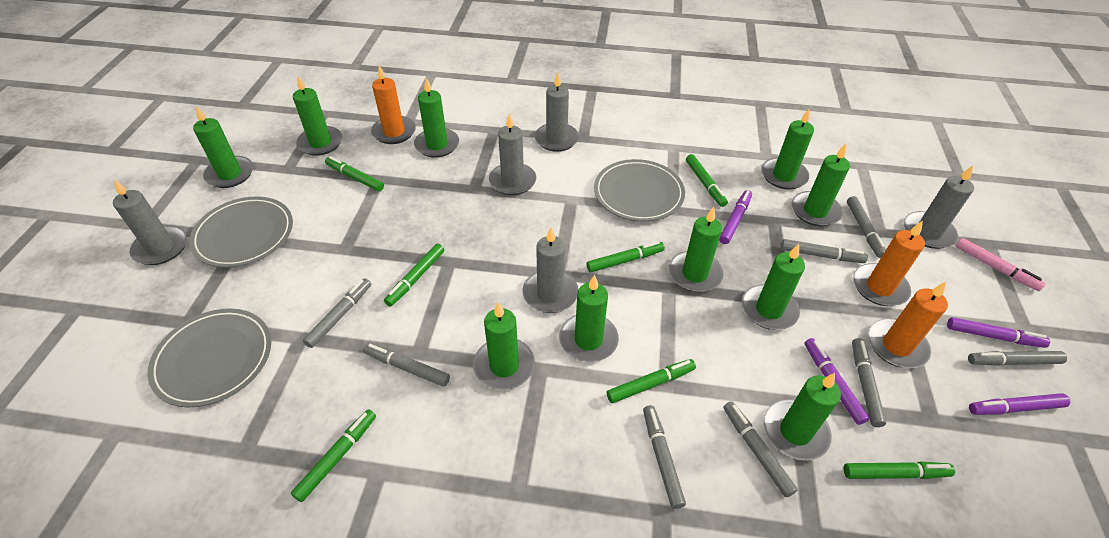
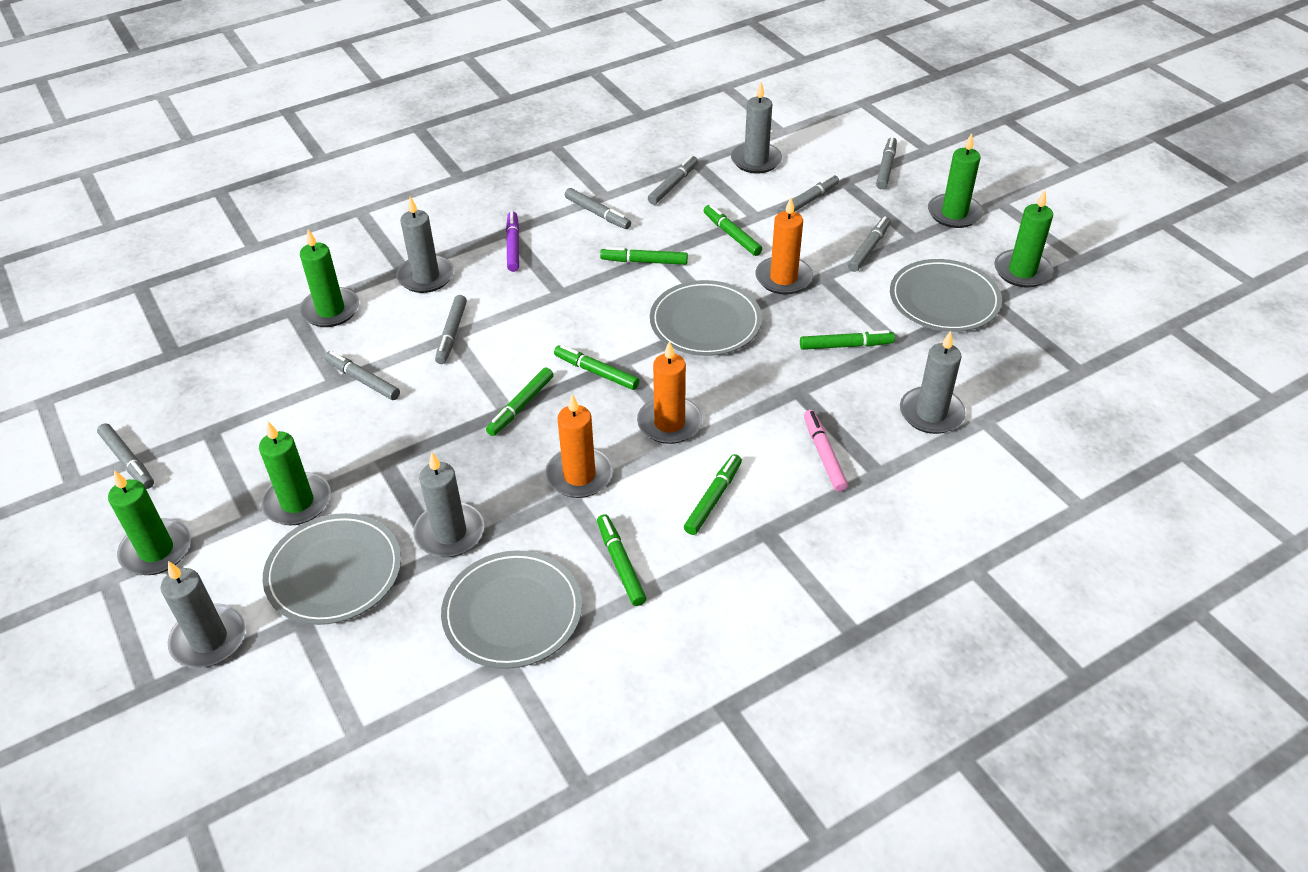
green candle: 10 -> 5
grey plate: 3 -> 4
purple marker: 4 -> 1

